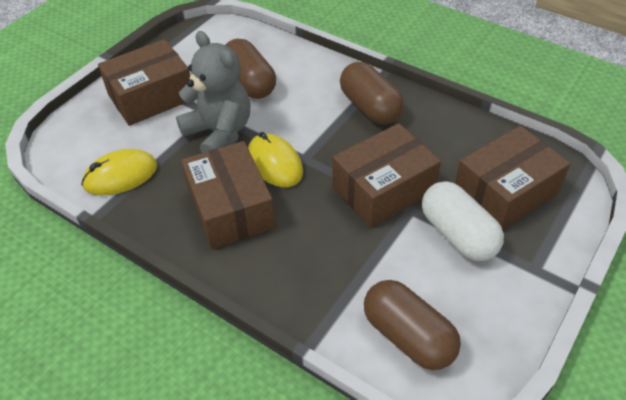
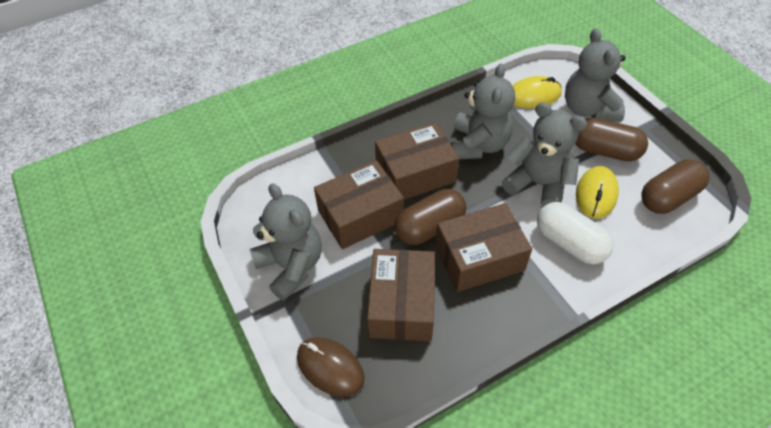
brown mouse: 0 -> 1
grey teddy bear: 1 -> 4

